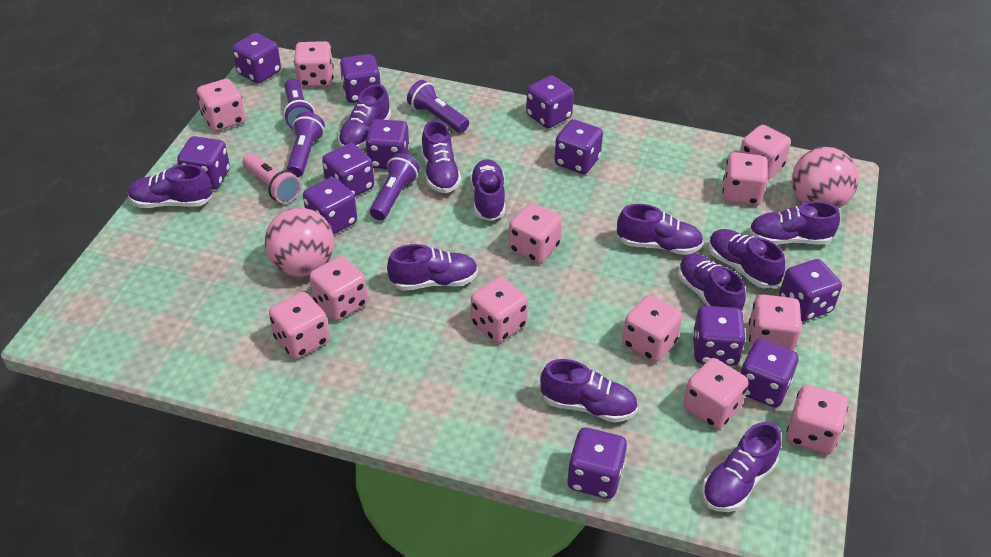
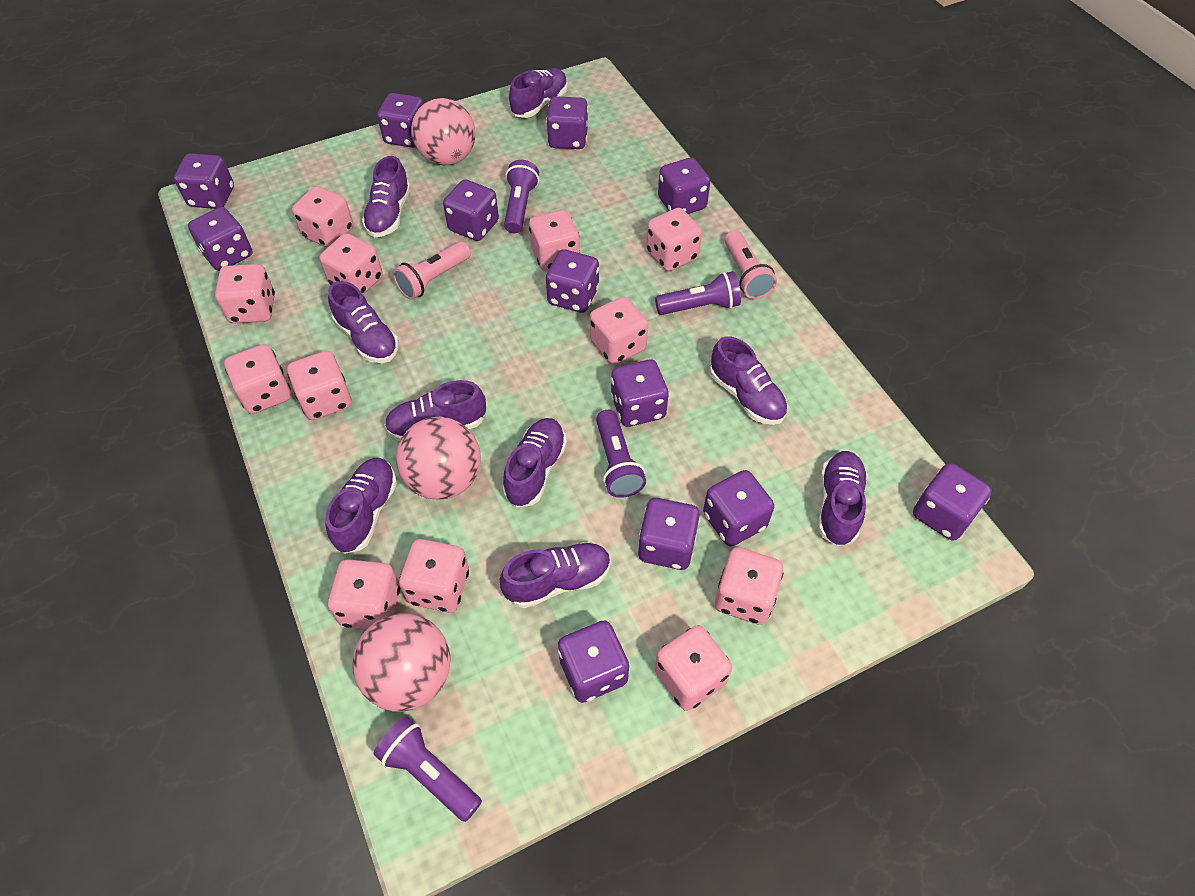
pink ball: 2 -> 3
pink flashlight: 1 -> 2
purple shoe: 11 -> 9

